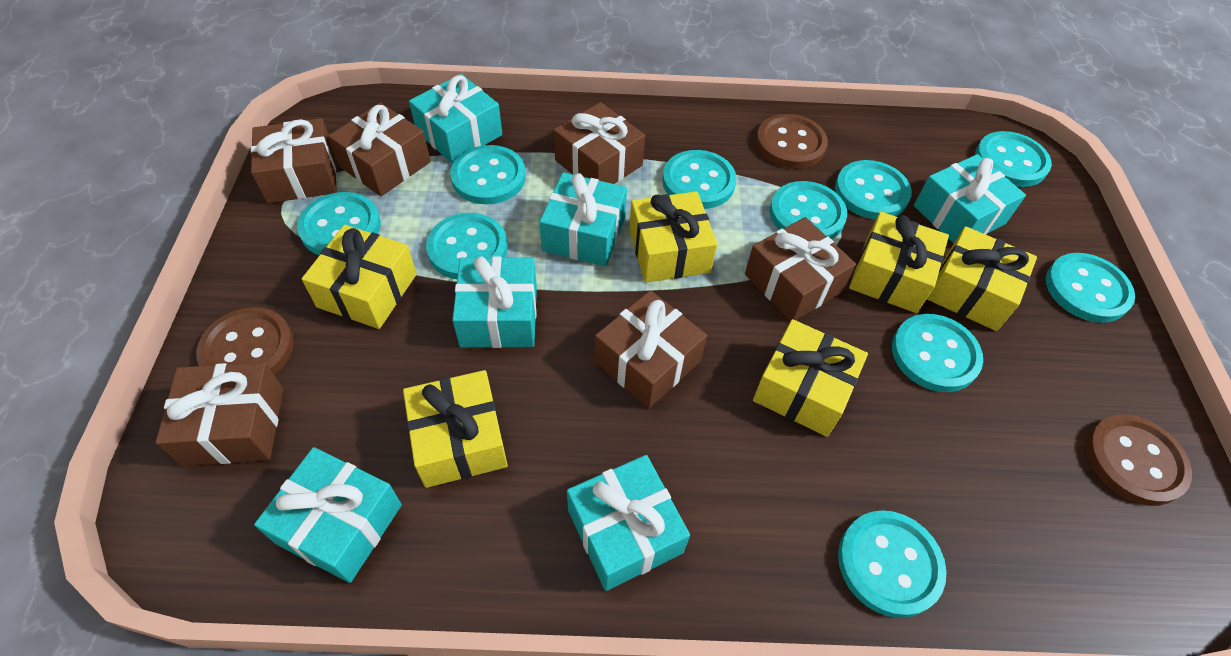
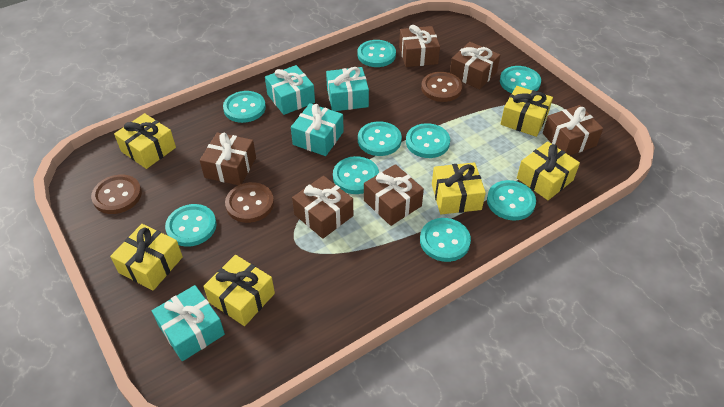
turquoise button: 10 -> 9
turquoise gift: 6 -> 4

